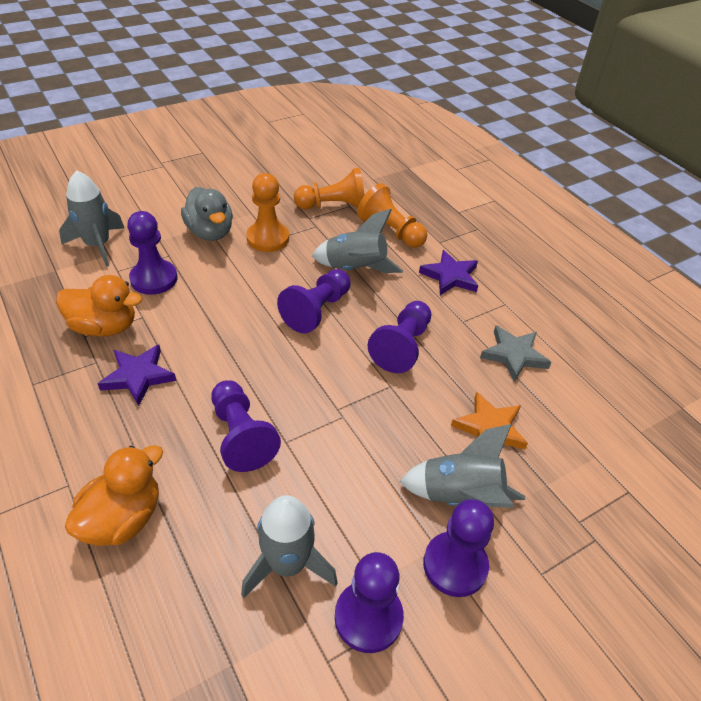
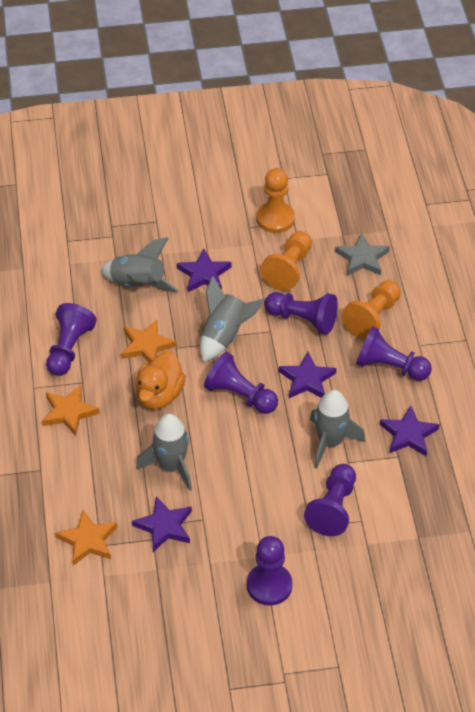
grey duck: 1 -> 0
orange duck: 2 -> 1
orange star: 1 -> 3
purple star: 2 -> 4

